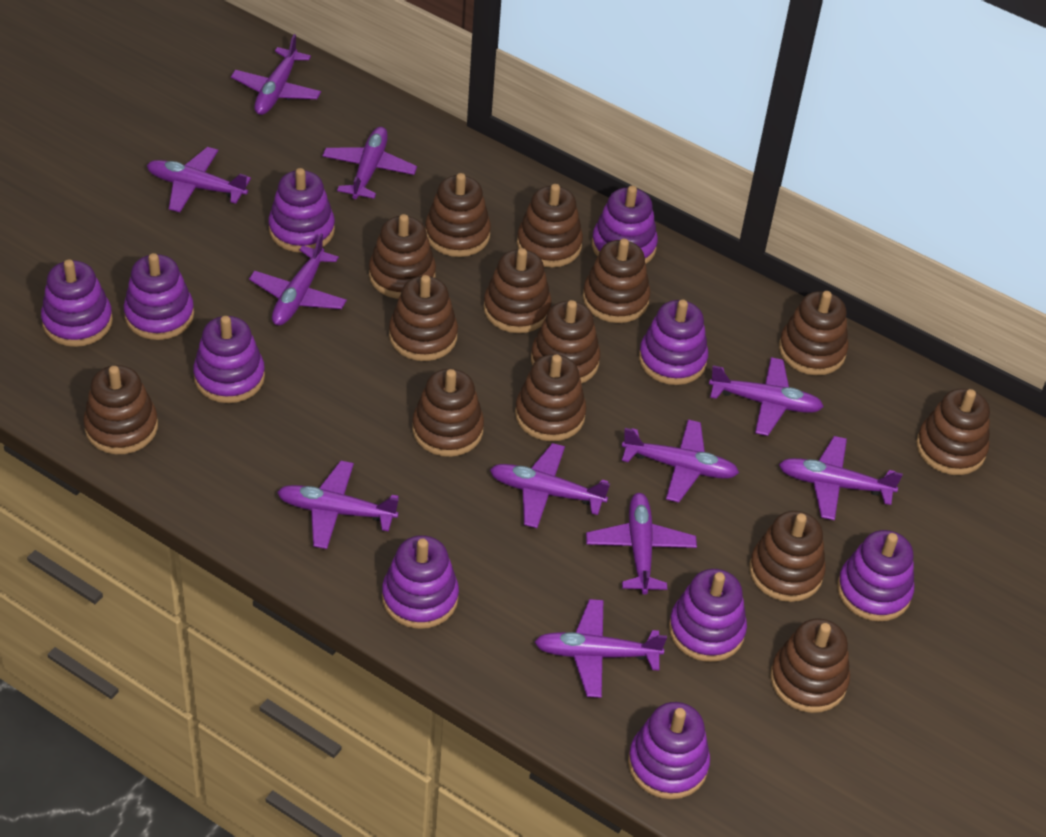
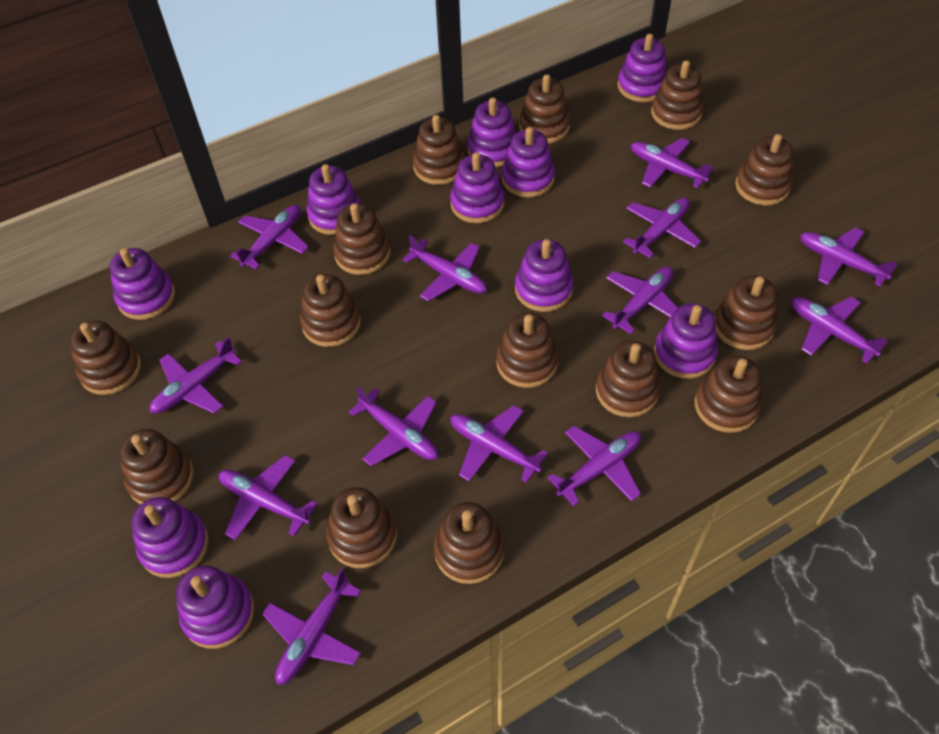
purple plane: 11 -> 13

